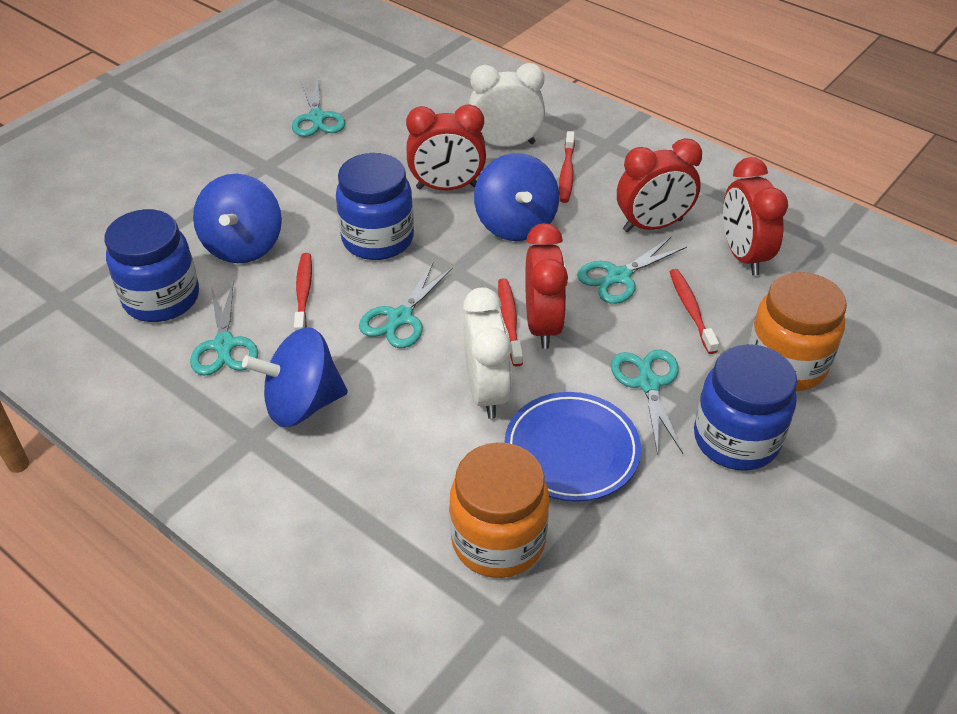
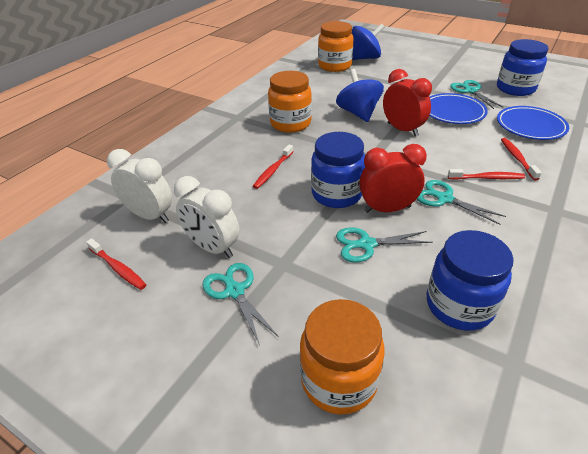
blue plate: 1 -> 2
blue spinning top: 3 -> 2
orange jar: 2 -> 3
red clock: 4 -> 2
turquoise scissors: 5 -> 4

